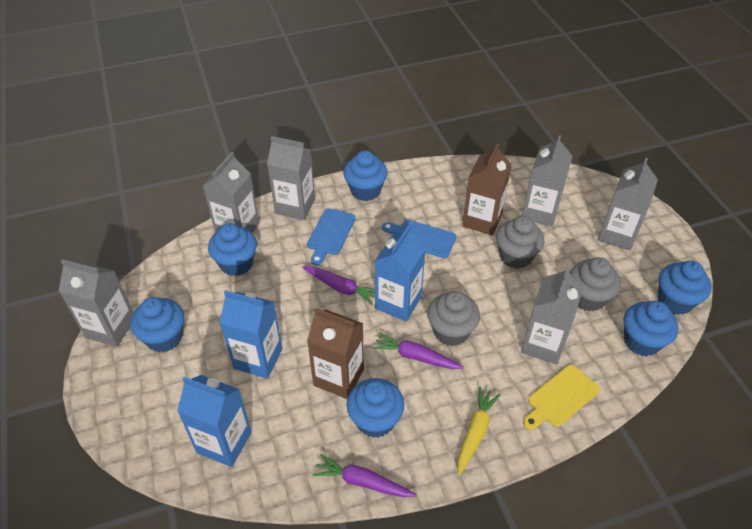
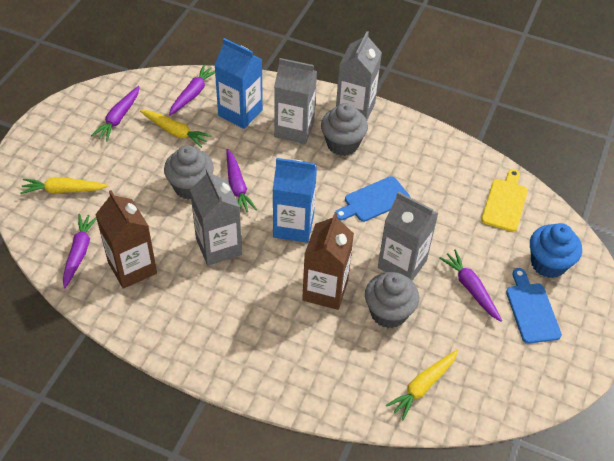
blue carton: 3 -> 2
blue cupcake: 6 -> 1
grey carton: 6 -> 4
purple carrot: 3 -> 5
yellow carrot: 1 -> 3

